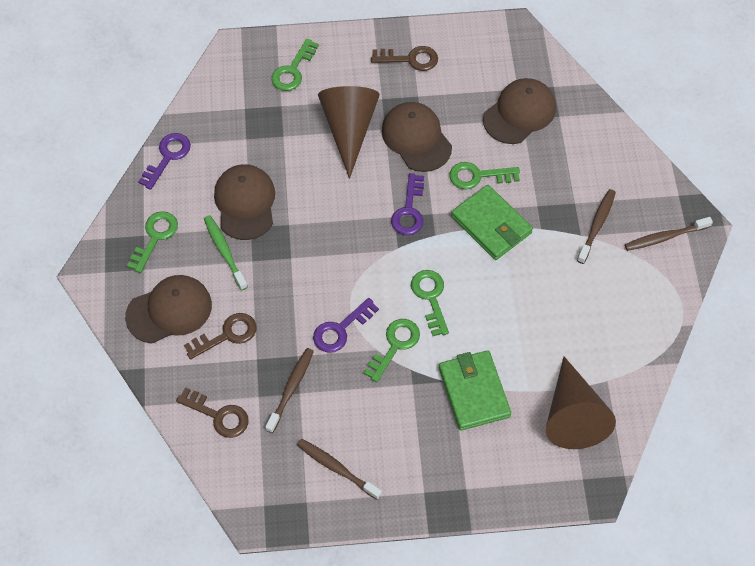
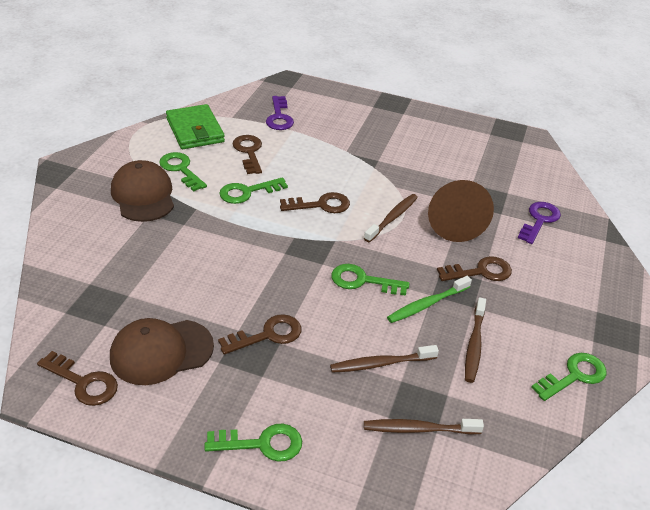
brown cap: 4 -> 2
brown cone: 2 -> 1
brown key: 3 -> 5
green wallet: 2 -> 1
purple key: 3 -> 2

